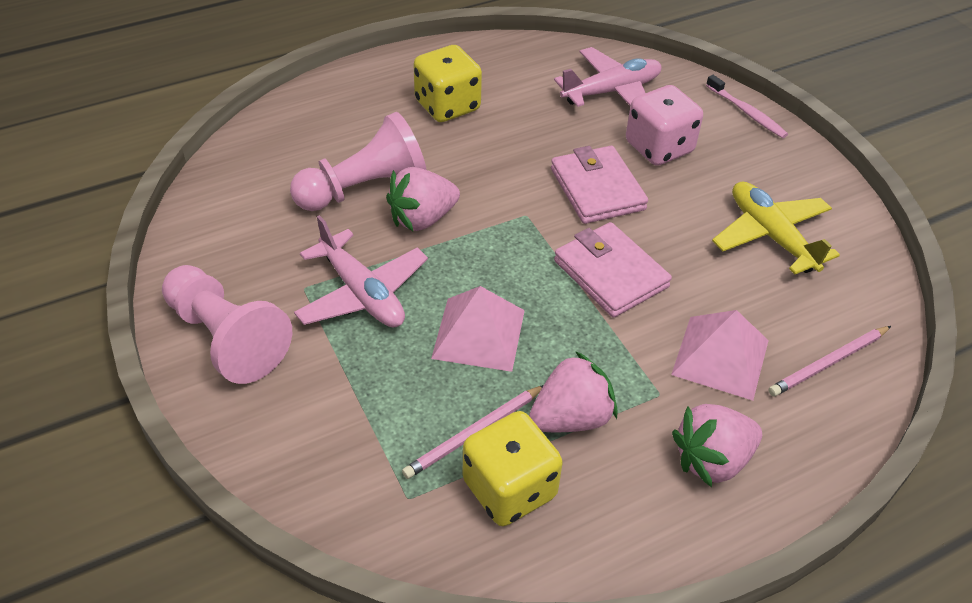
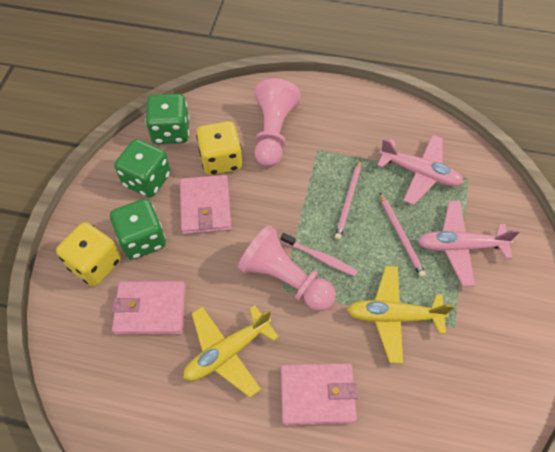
green dice: 0 -> 3
pink dice: 1 -> 0
pink pyramid: 2 -> 0
pink strawberry: 3 -> 0
pink wallet: 2 -> 3
yellow plane: 1 -> 2

